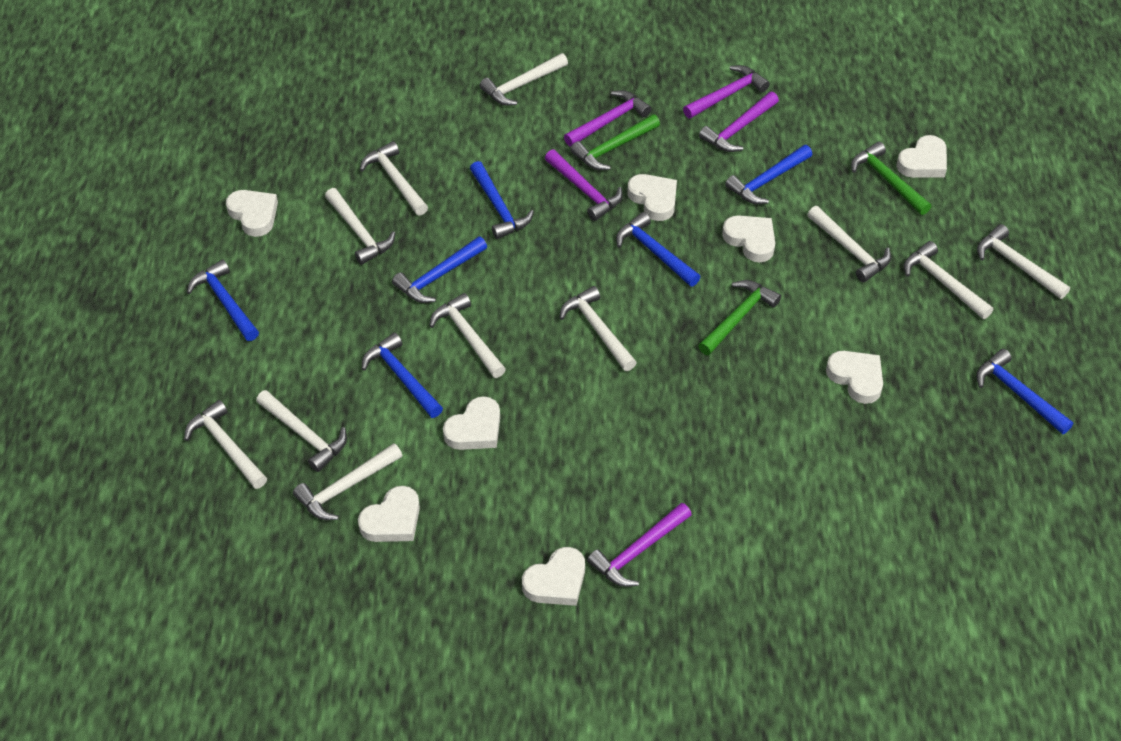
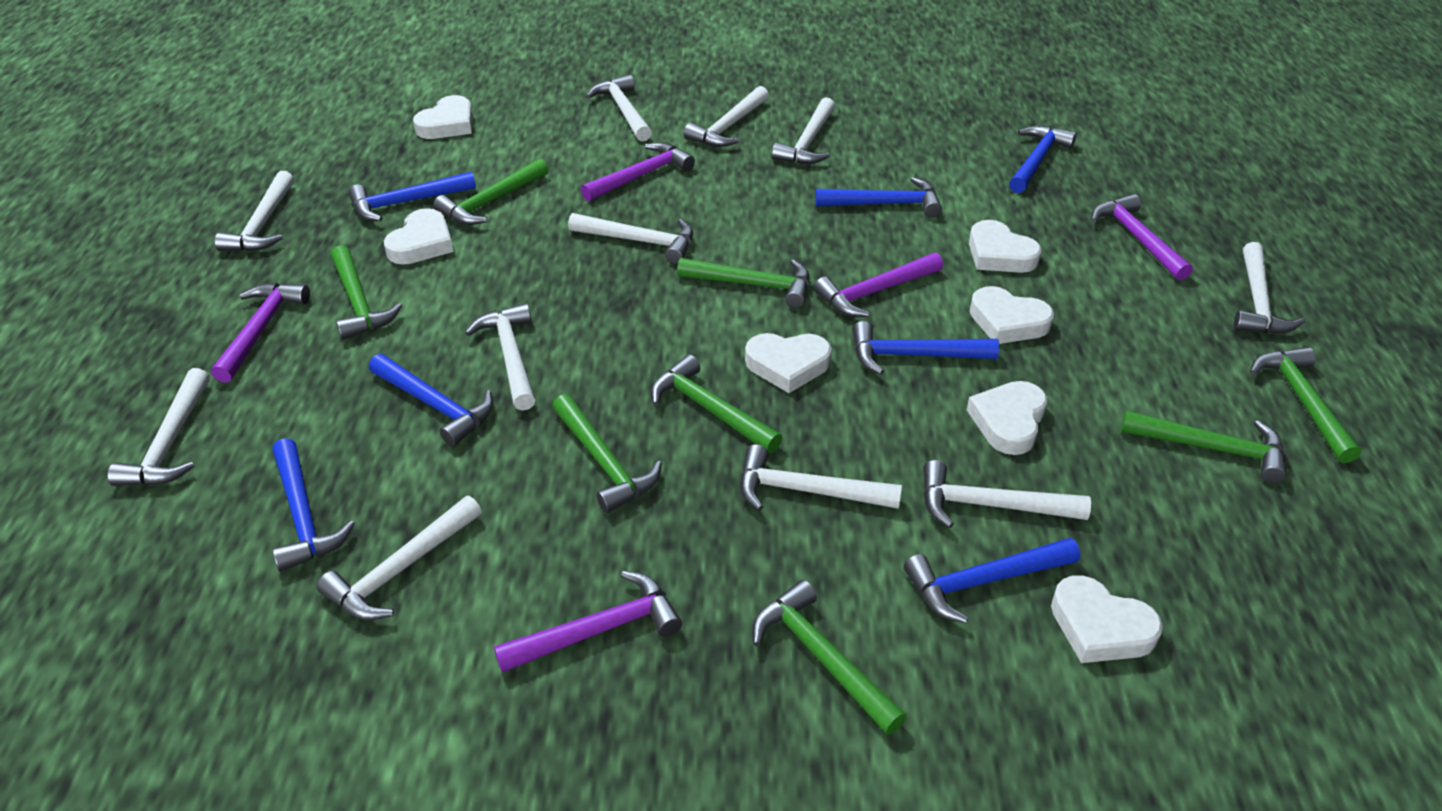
green hammer: 3 -> 8
white heart: 8 -> 7

